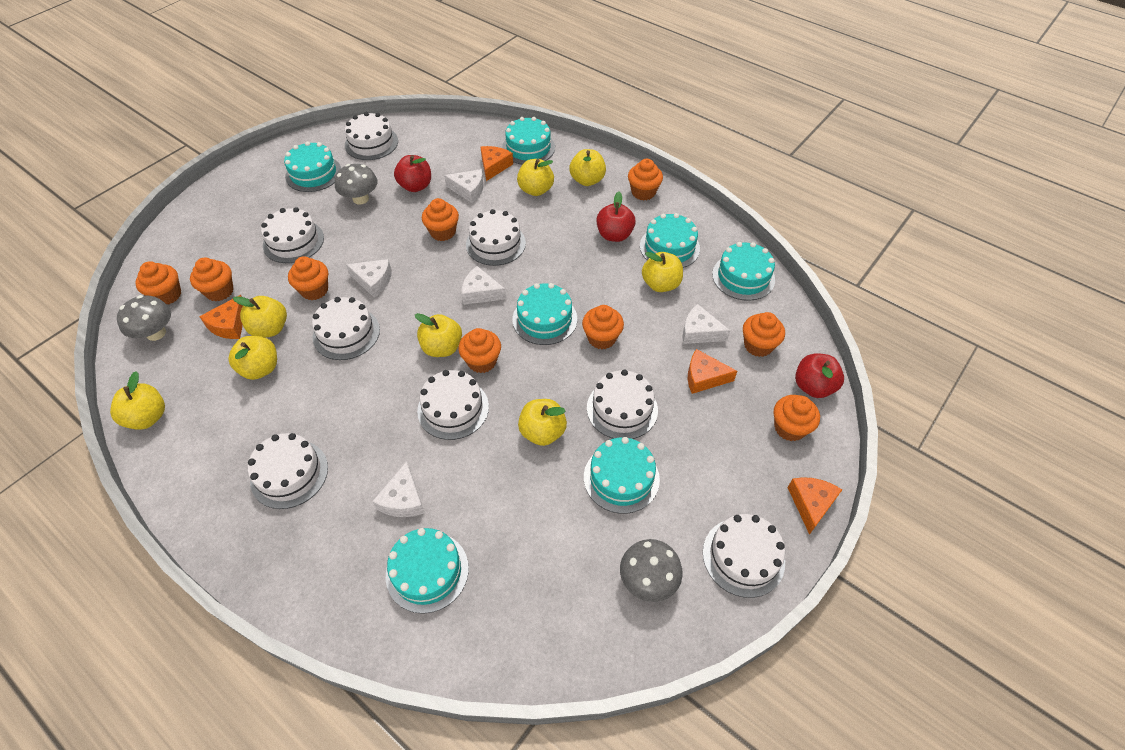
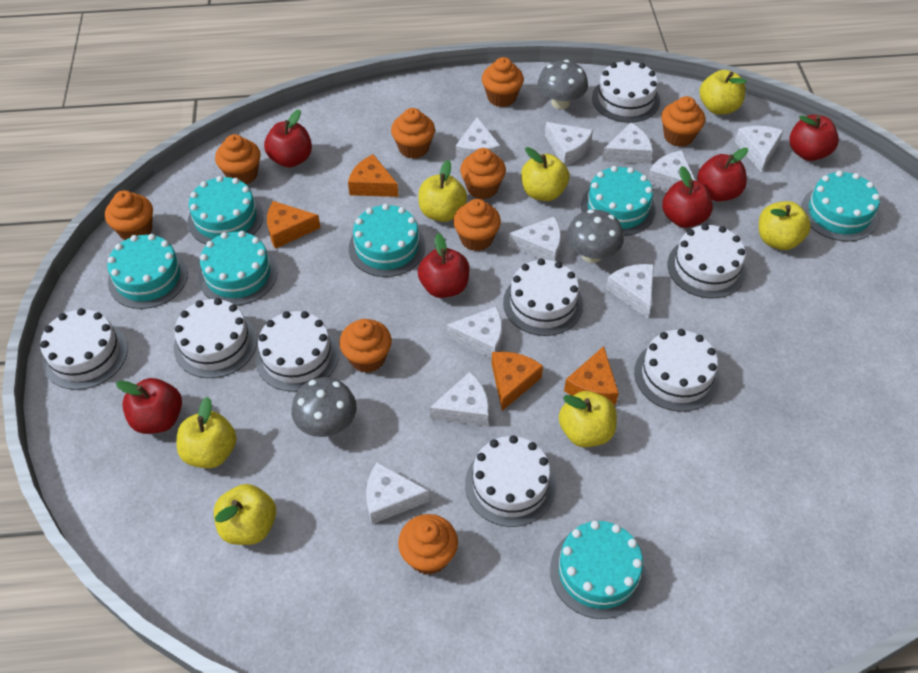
red apple: 3 -> 6
white cheese: 5 -> 10
yellow apple: 8 -> 7

